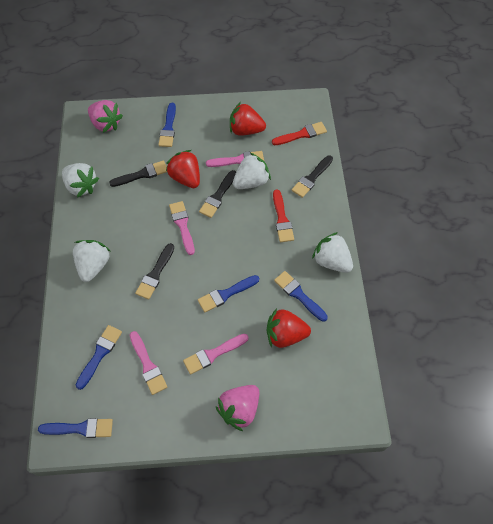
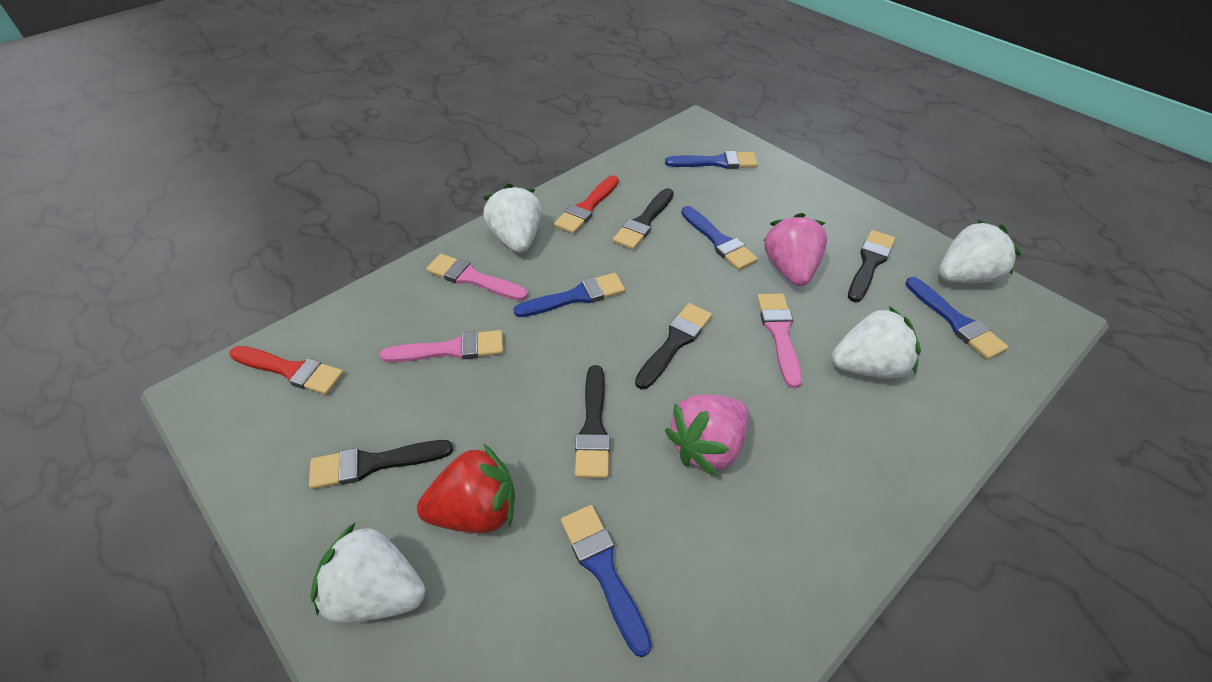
black brush: 4 -> 5
pink brush: 4 -> 3
red strawberry: 3 -> 1

